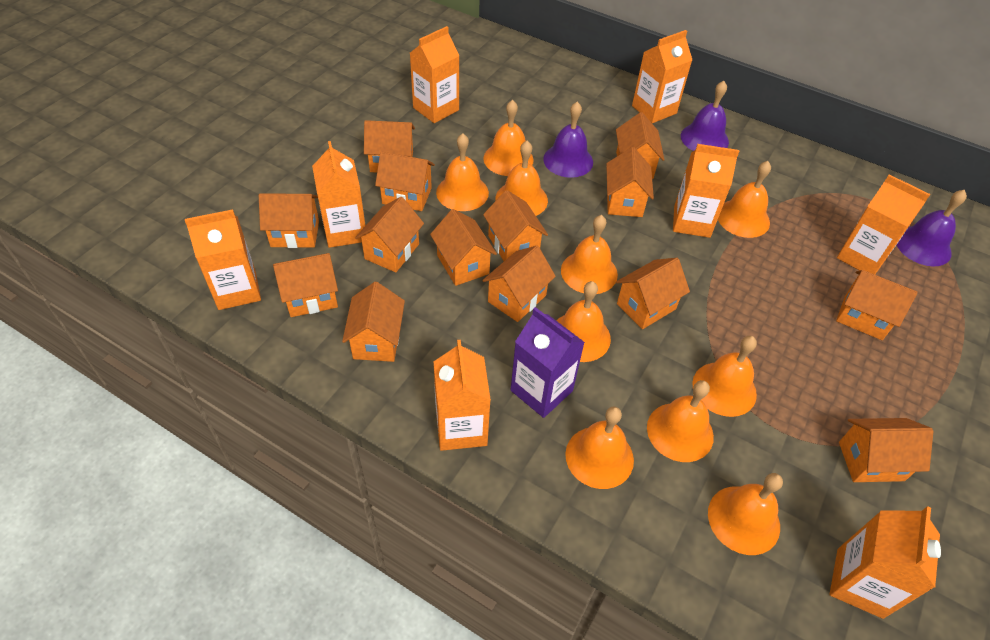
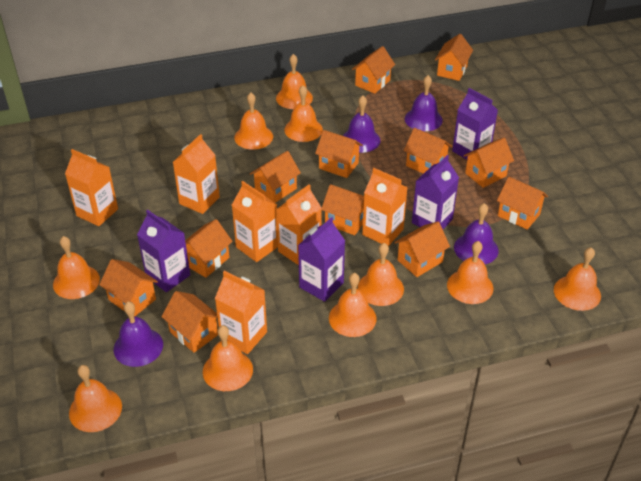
orange carton: 8 -> 6
orange house: 14 -> 12
purple bell: 3 -> 4
purple carton: 1 -> 4

